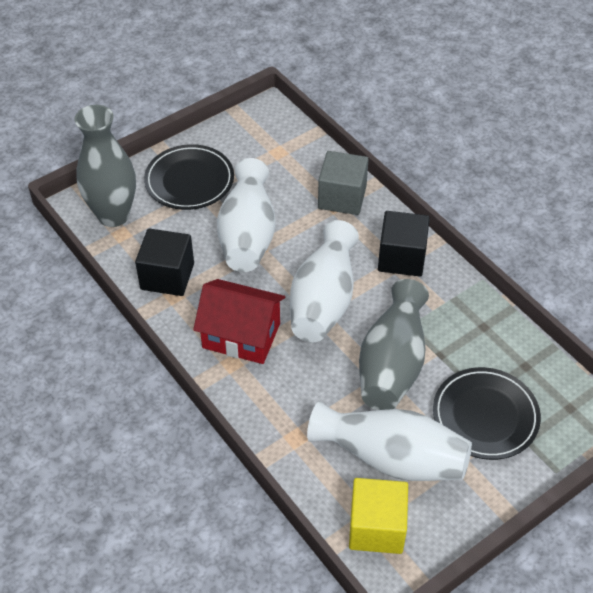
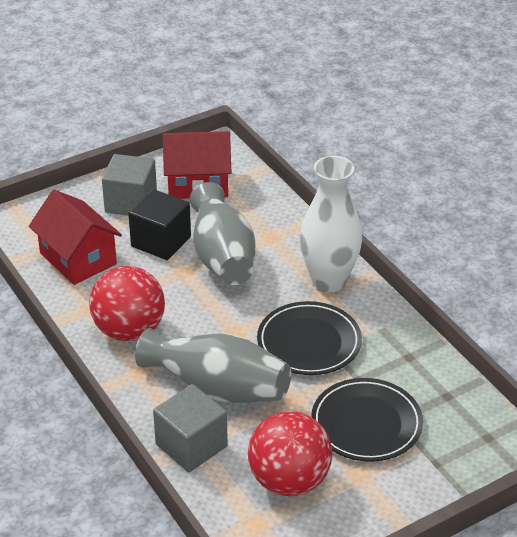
black cube: 2 -> 1
grey cube: 1 -> 2
red ball: 0 -> 2
red house: 1 -> 2
white vase: 3 -> 1
yellow cube: 1 -> 0

